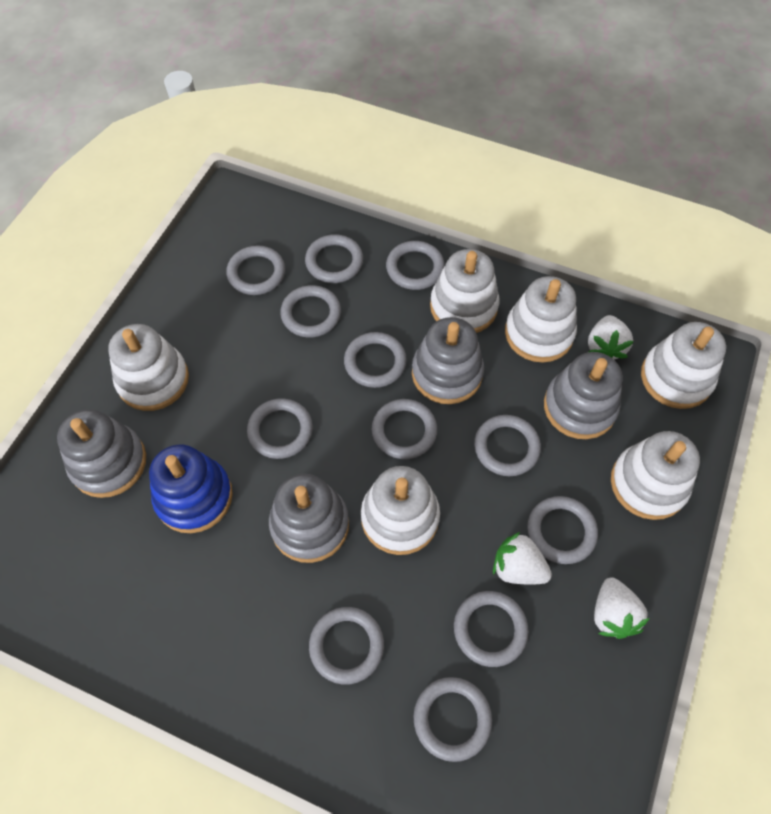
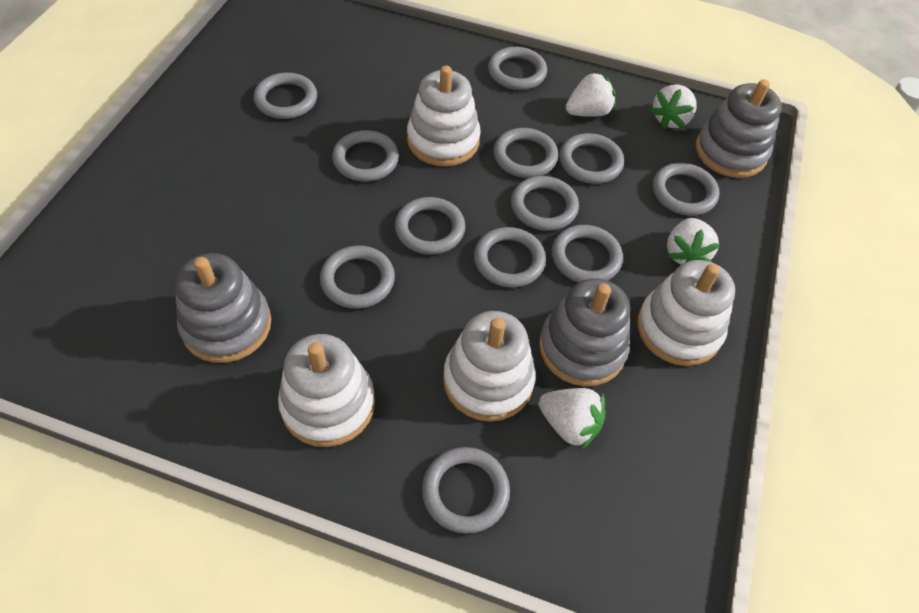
blue stacking toy: 1 -> 0
grey stacking toy: 4 -> 3
white stacking toy: 6 -> 4
white strawberry: 3 -> 4

